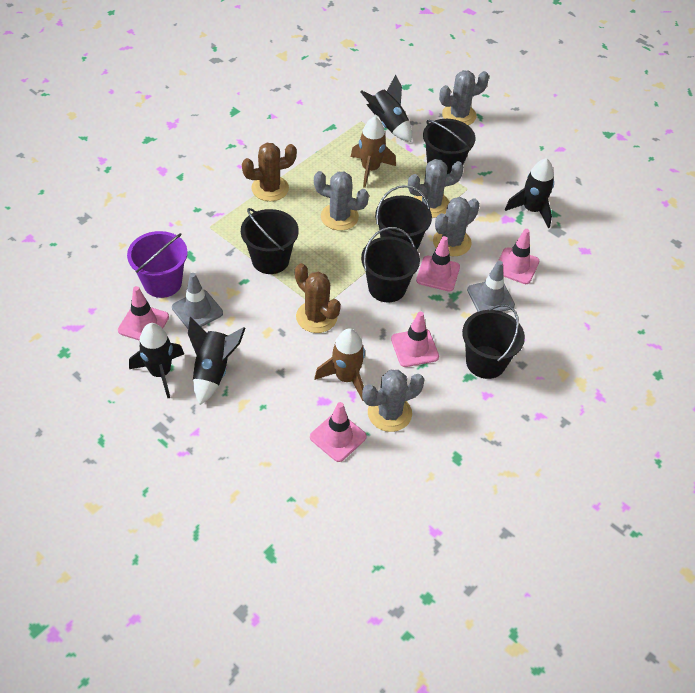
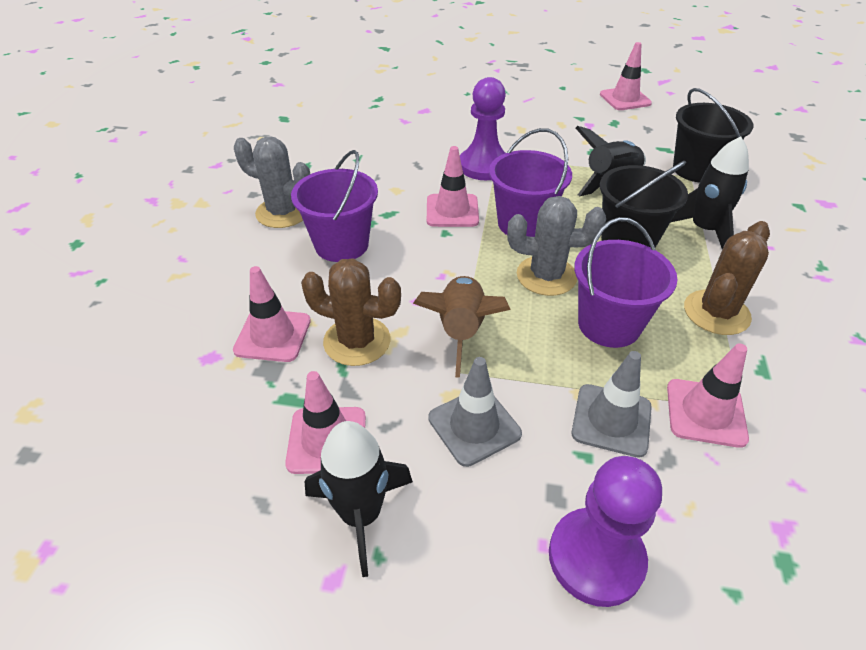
black bucket: 5 -> 2
black rocket: 4 -> 3
brown rocket: 2 -> 1
grey cactus: 5 -> 2
purple bucket: 1 -> 3
purple pawn: 0 -> 2

